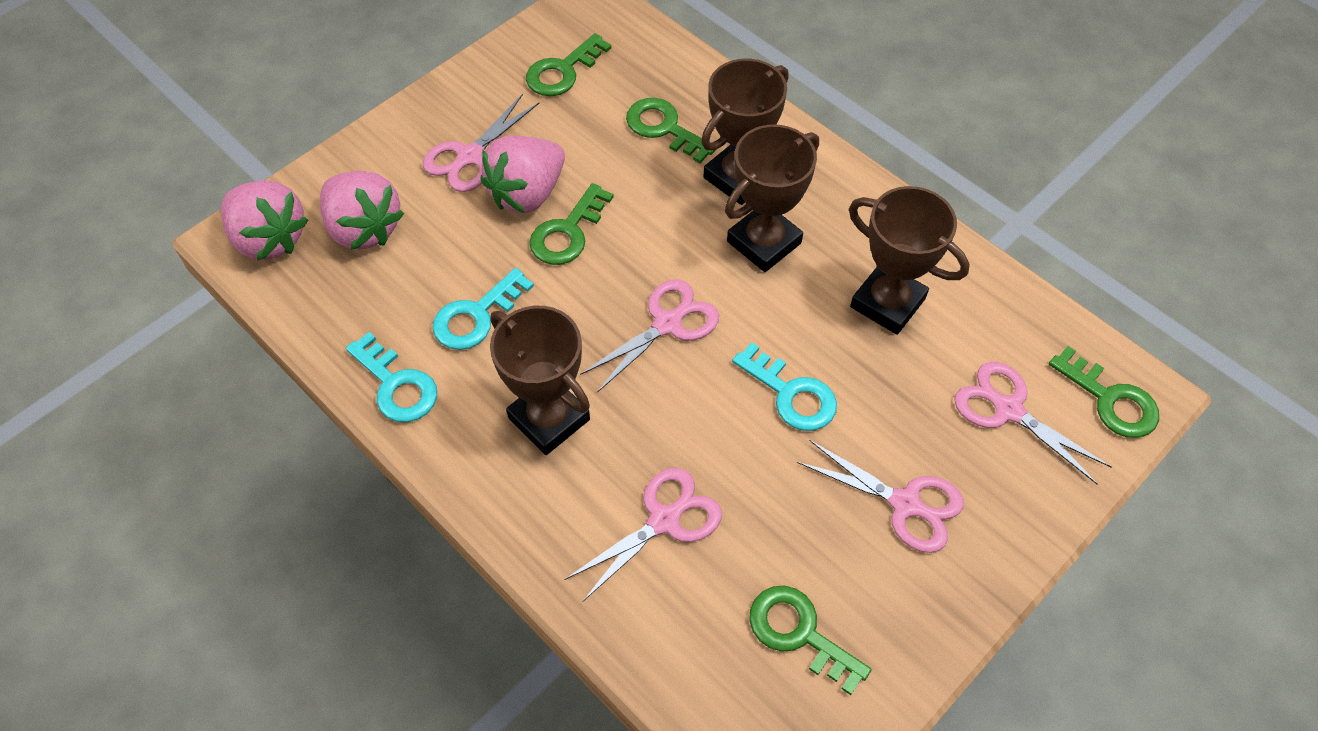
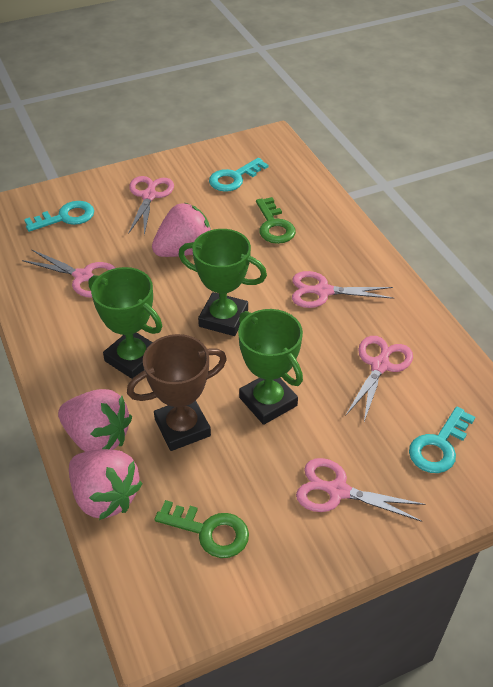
brown trophy: 4 -> 1
green key: 5 -> 2
green trophy: 0 -> 3

